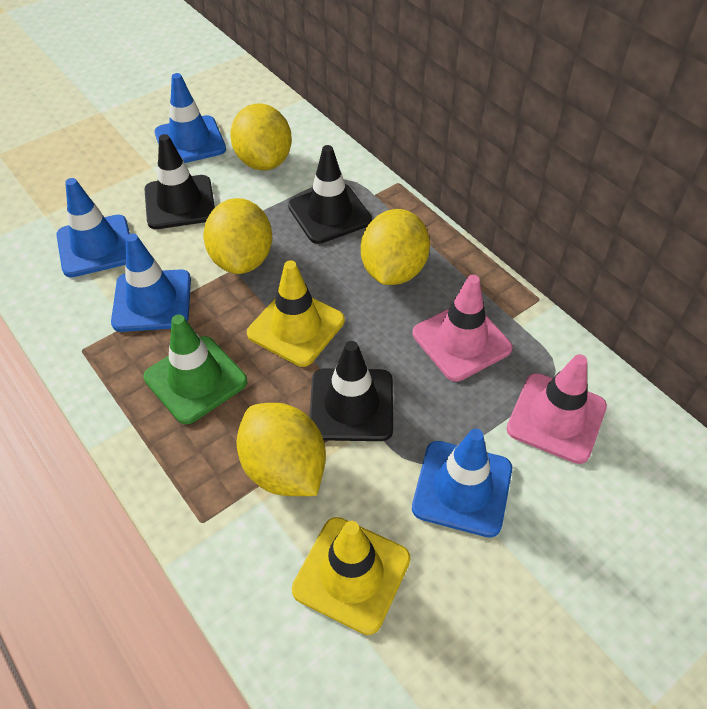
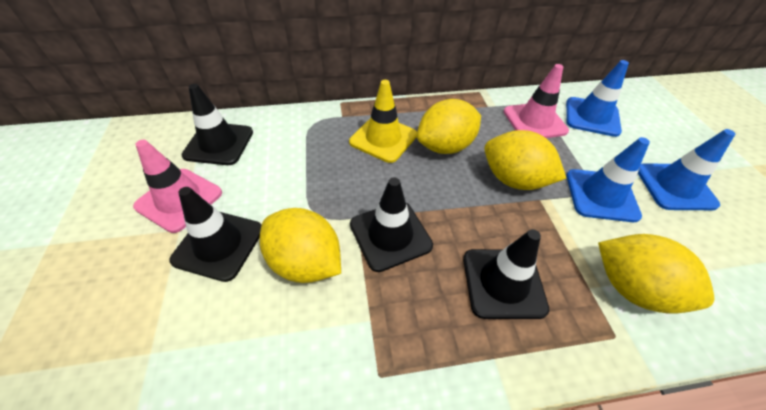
black traffic cone: 3 -> 4
blue traffic cone: 4 -> 3
green traffic cone: 1 -> 0
yellow traffic cone: 2 -> 1

